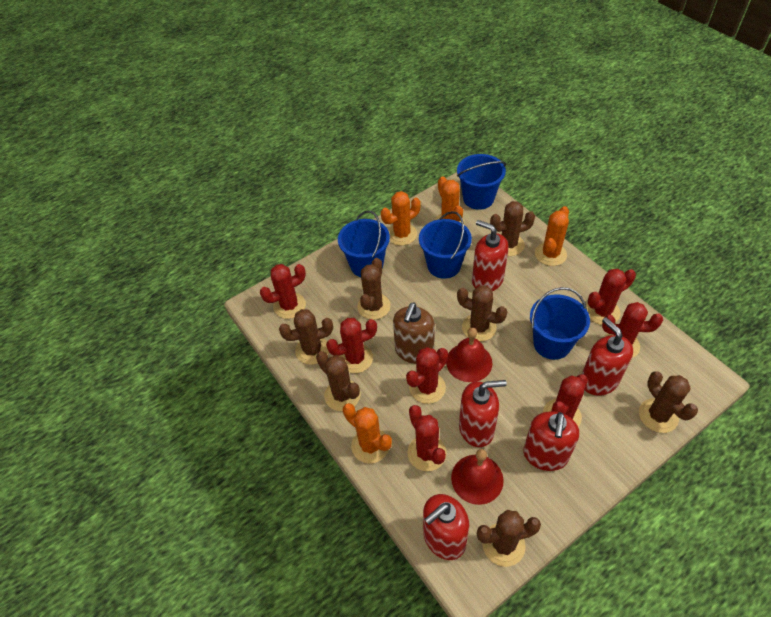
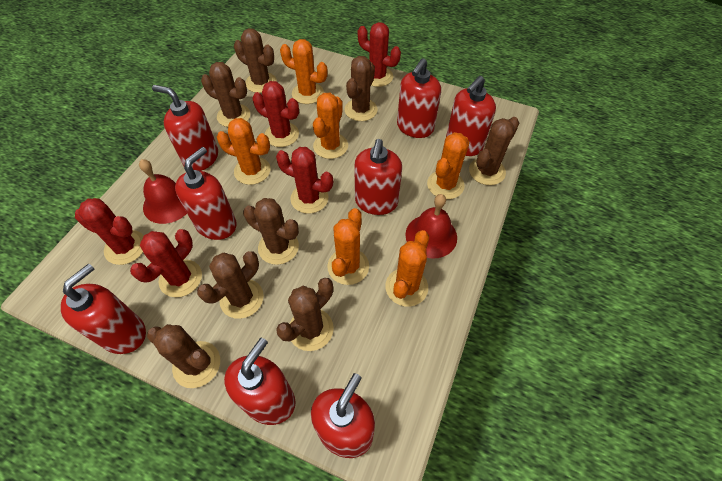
blue bucket: 4 -> 0
brown cactus: 7 -> 8
brown soap dispenser: 1 -> 0
orange cactus: 4 -> 6
red cactus: 7 -> 5
red soap dispenser: 5 -> 8

